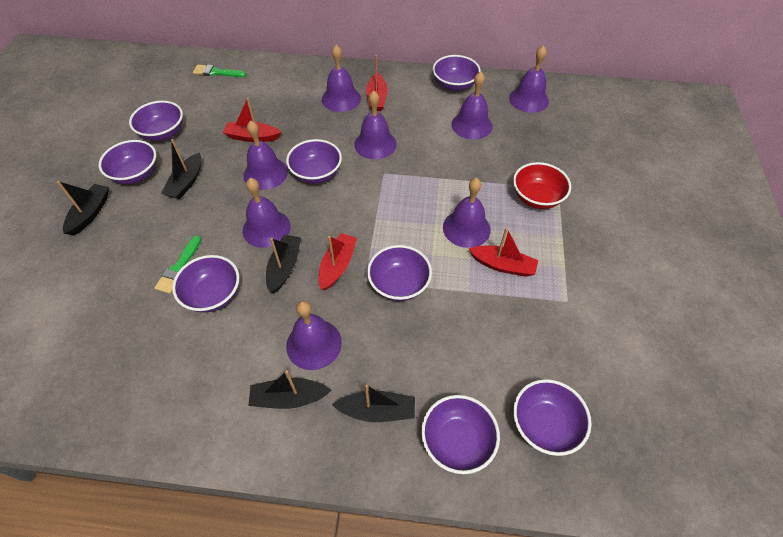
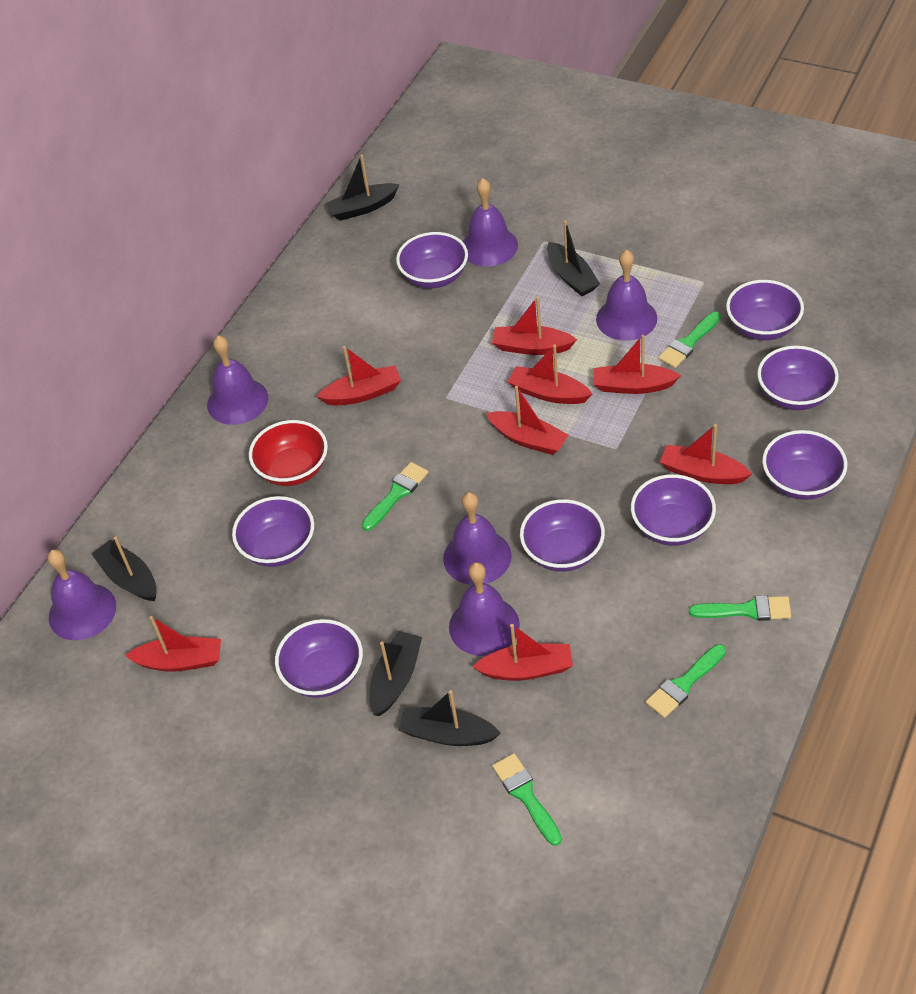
green brush: 2 -> 5
purple bell: 8 -> 6
red boat: 4 -> 8

